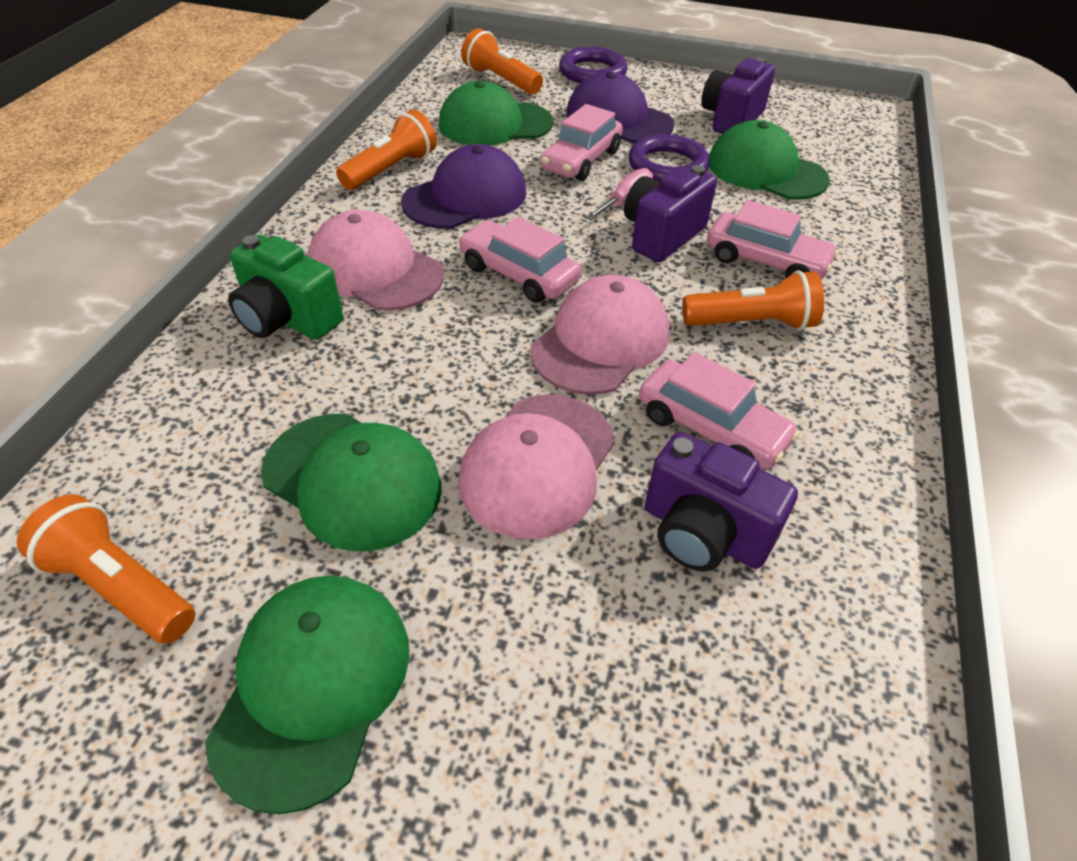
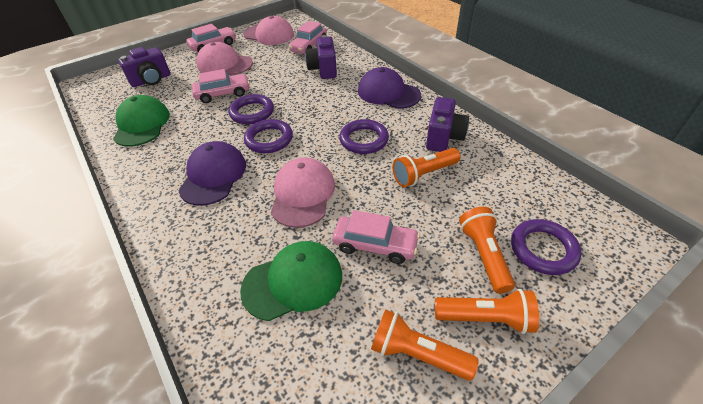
green camera: 1 -> 0
green cap: 4 -> 2
pink screwdriver: 1 -> 0
purple ring: 2 -> 4

